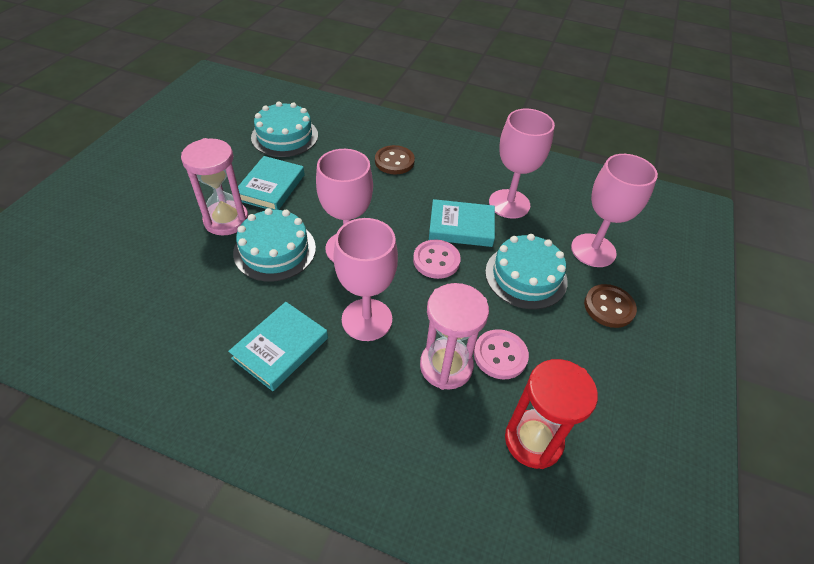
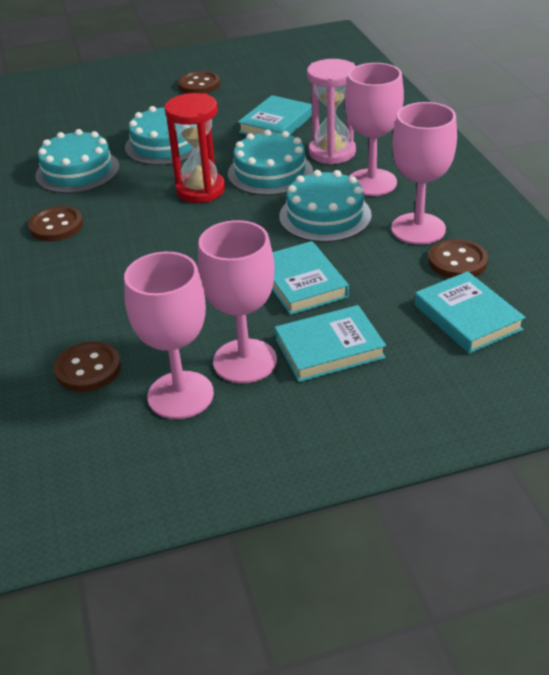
brown button: 2 -> 4
pink button: 2 -> 0
pink hourglass: 2 -> 1
turquoise book: 3 -> 4
turquoise cake: 3 -> 4

